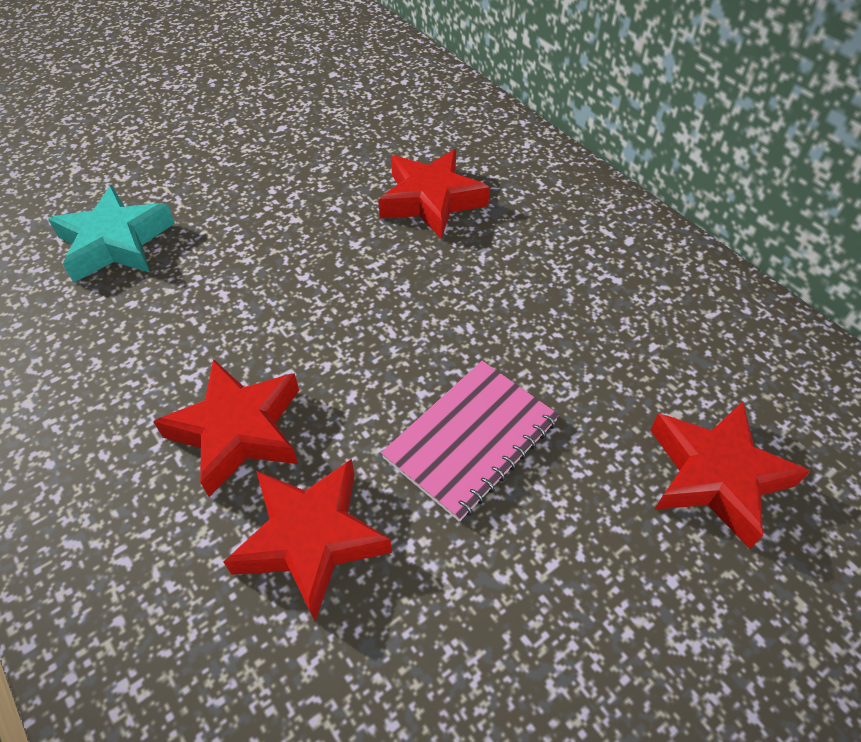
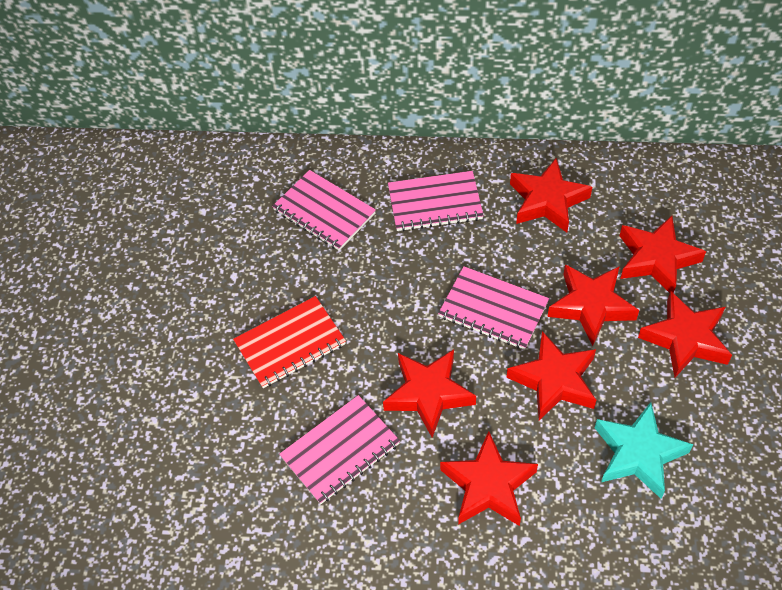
pink notebook: 1 -> 4
red notebook: 0 -> 1
red star: 4 -> 7

